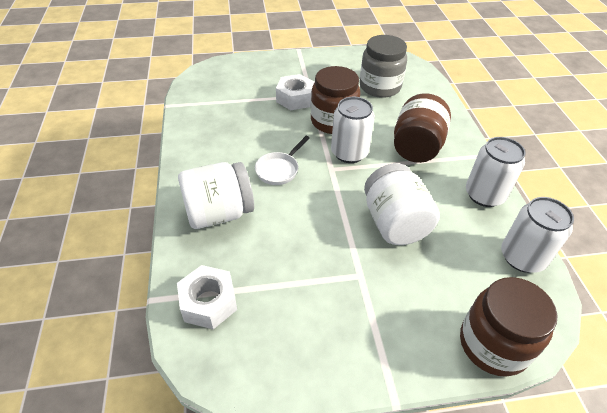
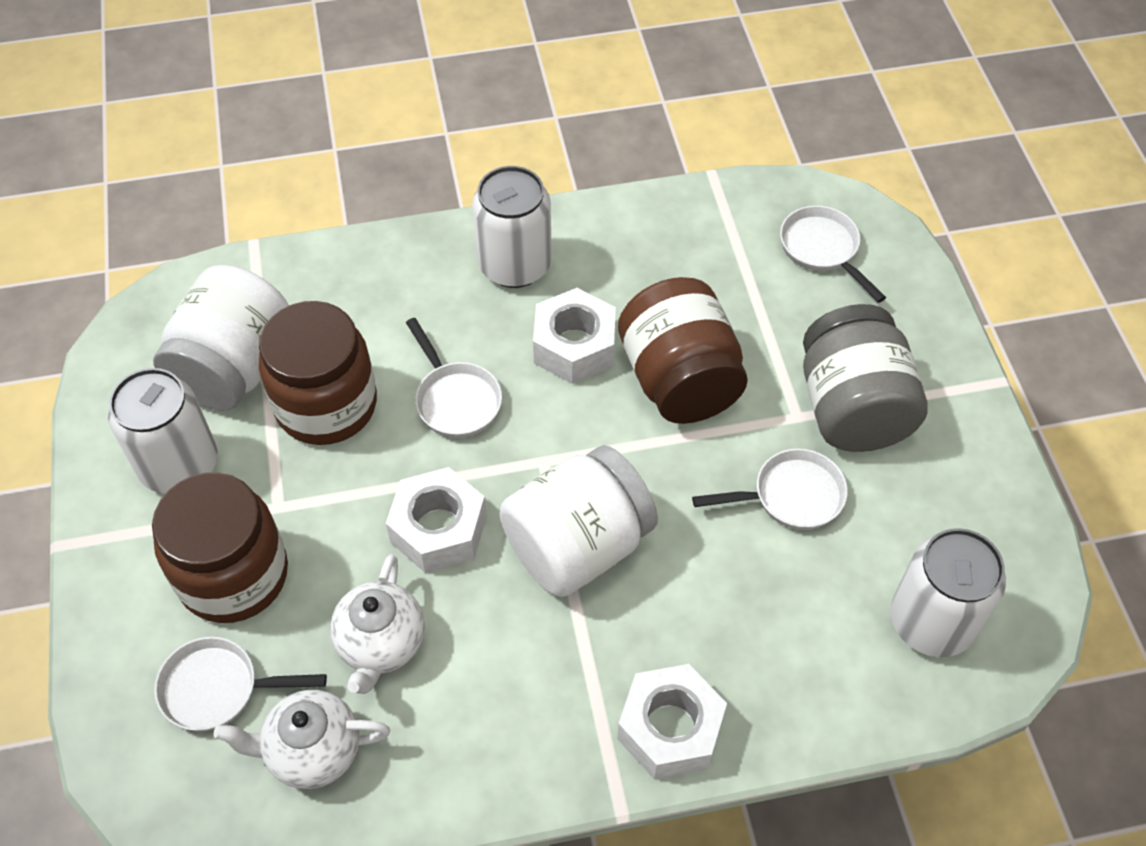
white nut: 2 -> 3
white pan: 1 -> 4
white teapot: 0 -> 2

